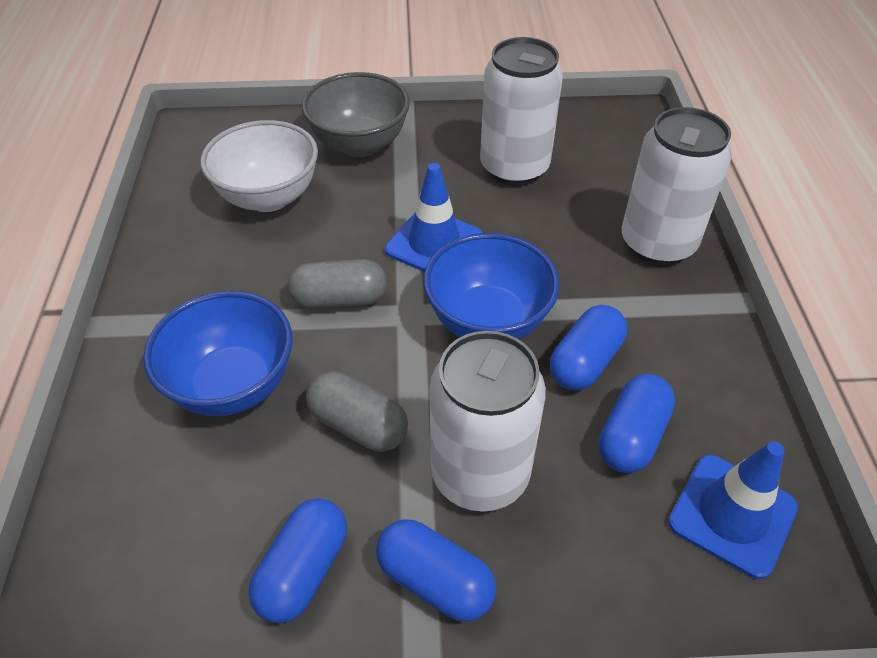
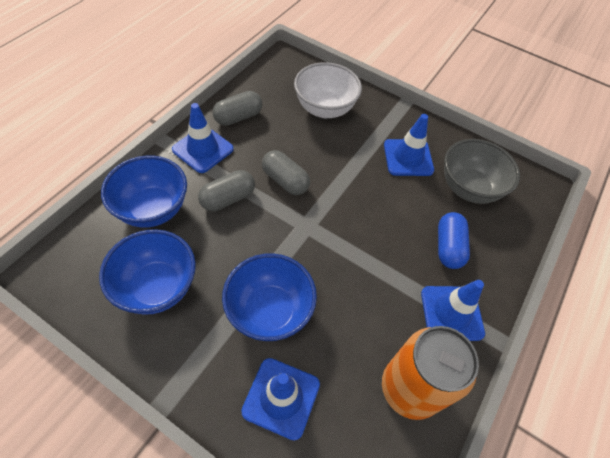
blue bowl: 2 -> 3
blue capsule: 4 -> 1
blue traffic cone: 2 -> 4
grey capsule: 2 -> 3
orange can: 0 -> 1
white can: 3 -> 0

